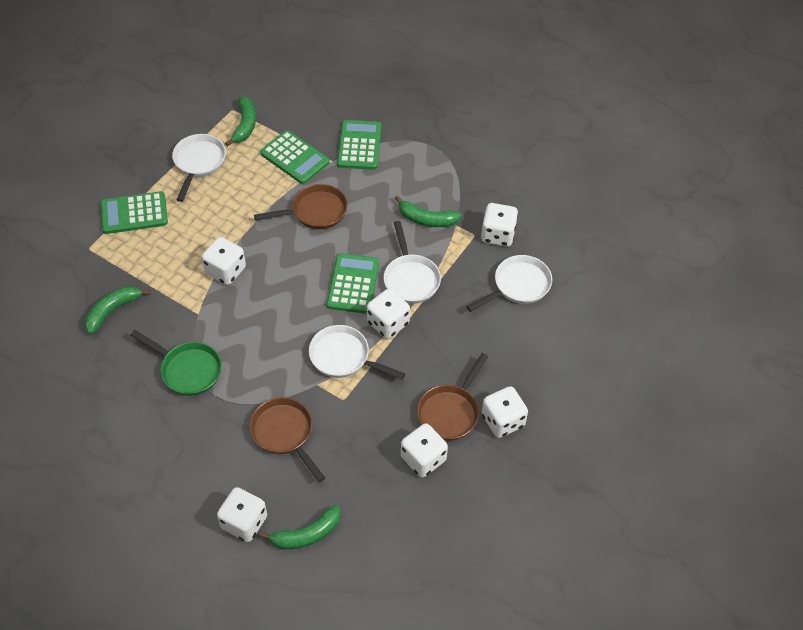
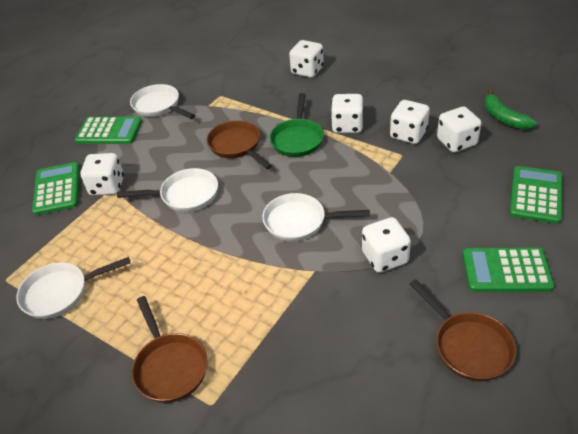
green banana: 4 -> 1

